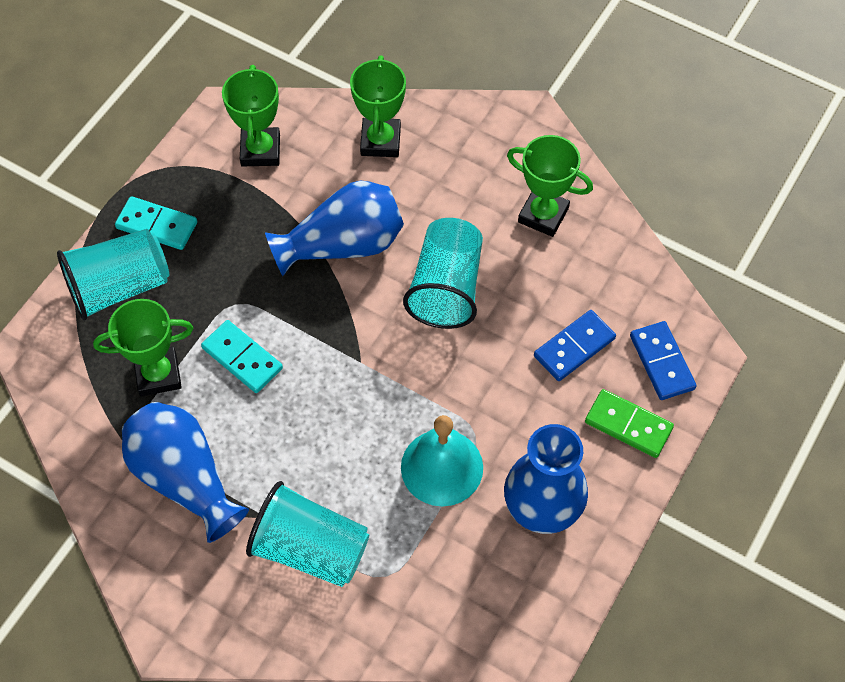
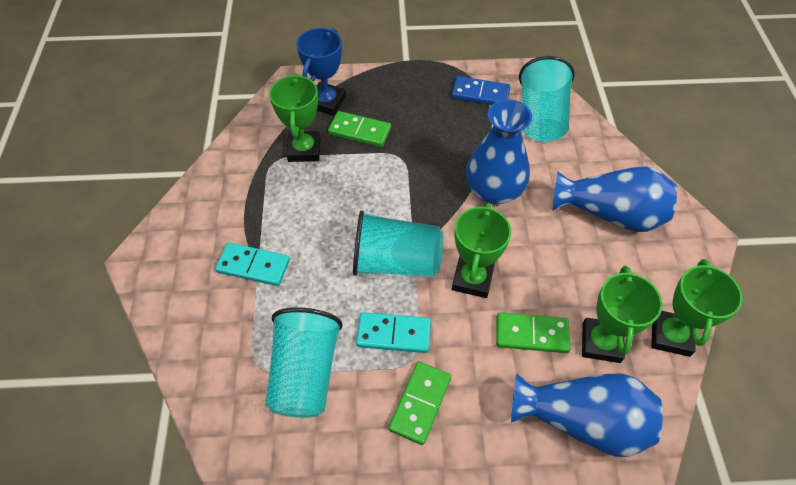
blue domino: 2 -> 1
blue trophy: 0 -> 1
green domino: 1 -> 3
turquoise bell: 1 -> 0

